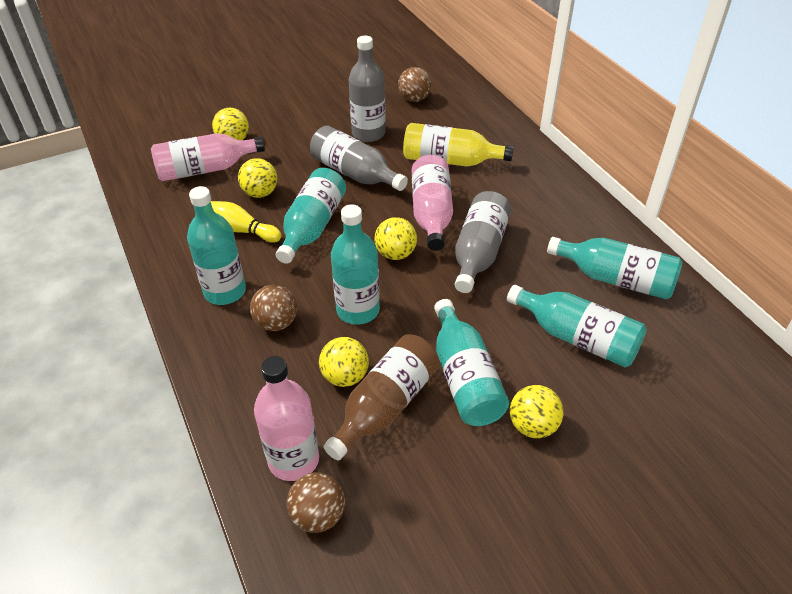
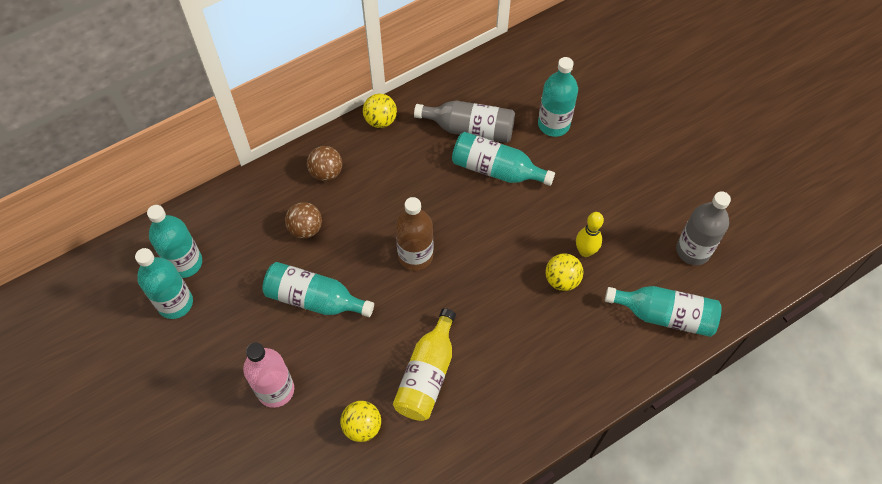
brown ball: 3 -> 2
grey bottle: 3 -> 2
pink bottle: 3 -> 1
yellow ball: 5 -> 3

